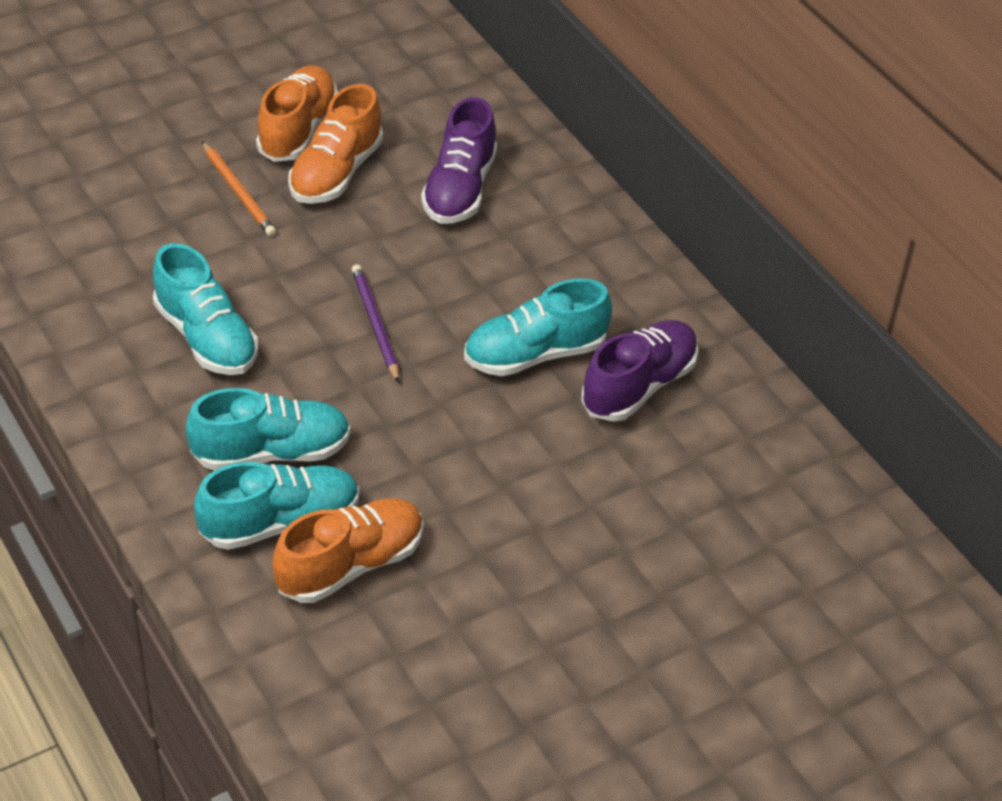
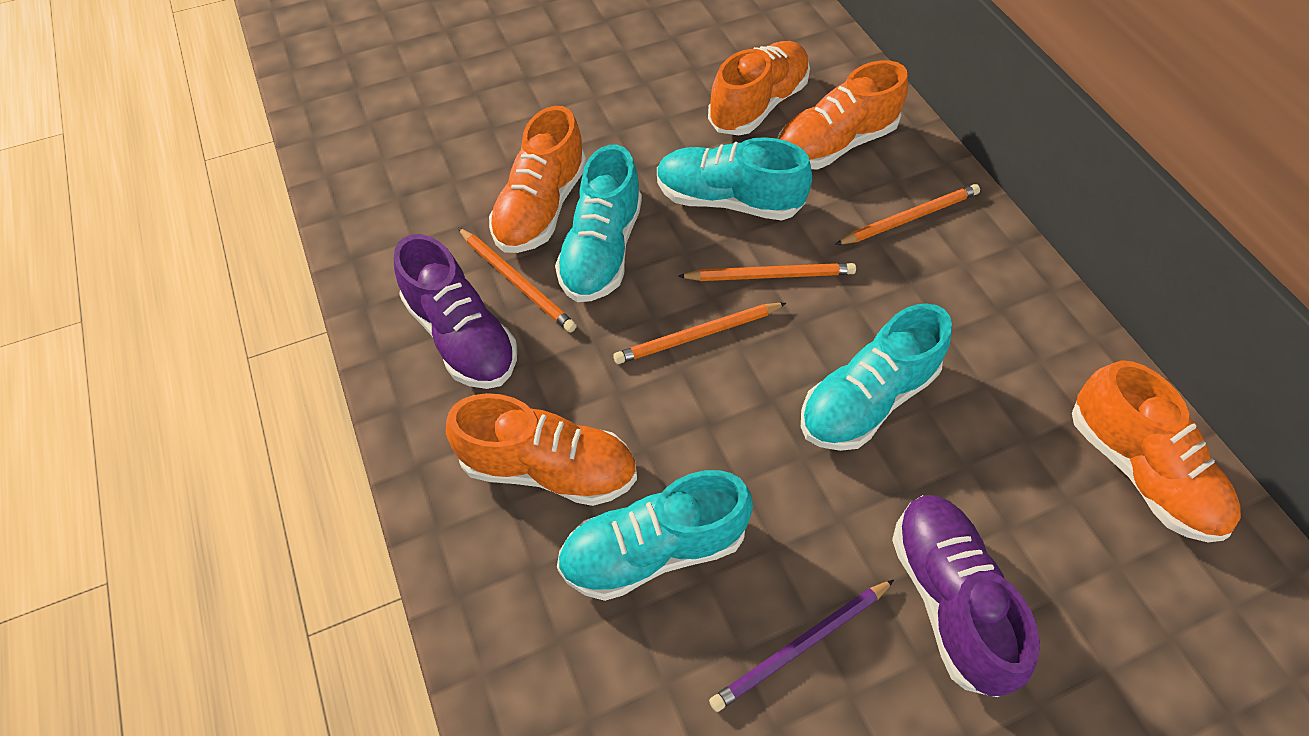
orange pencil: 1 -> 4
orange shoe: 3 -> 5

